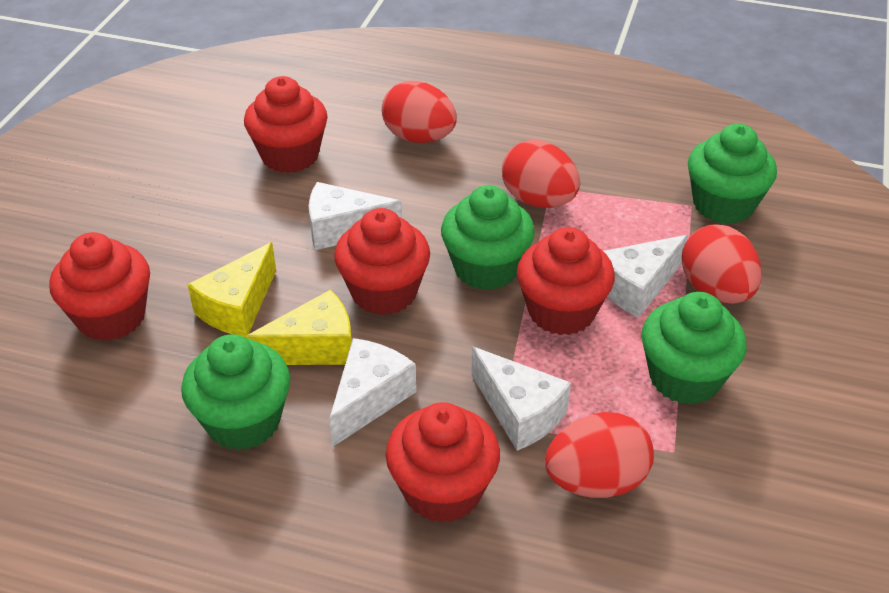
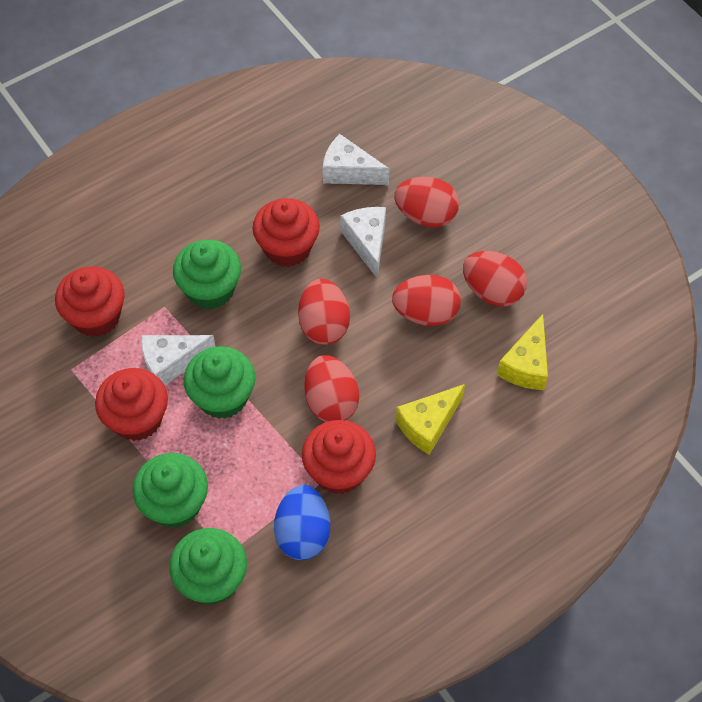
blue egg: 0 -> 1
red cupcake: 5 -> 4
red egg: 4 -> 5
white cheese: 4 -> 3

